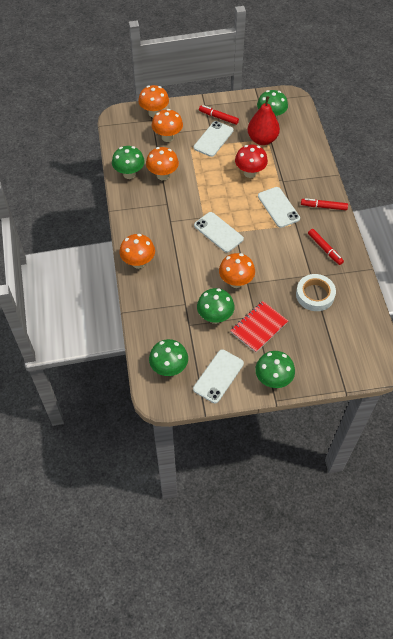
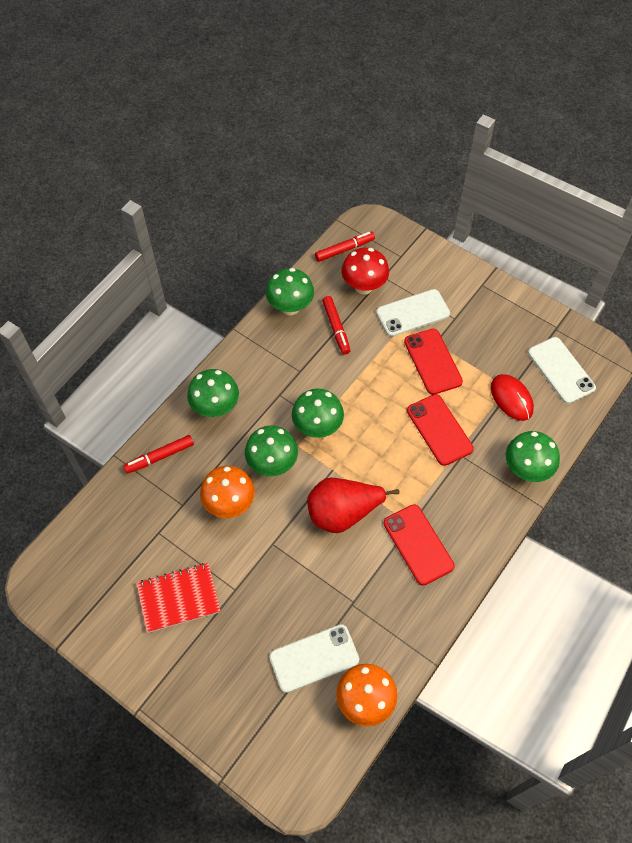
orange mushroom: 5 -> 2
red mouse: 0 -> 1
red phone: 0 -> 3
white phone: 4 -> 3
white tape: 1 -> 0

